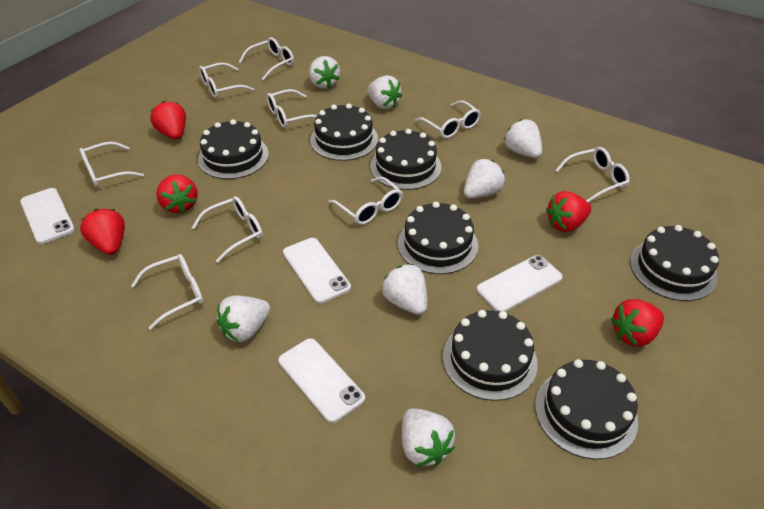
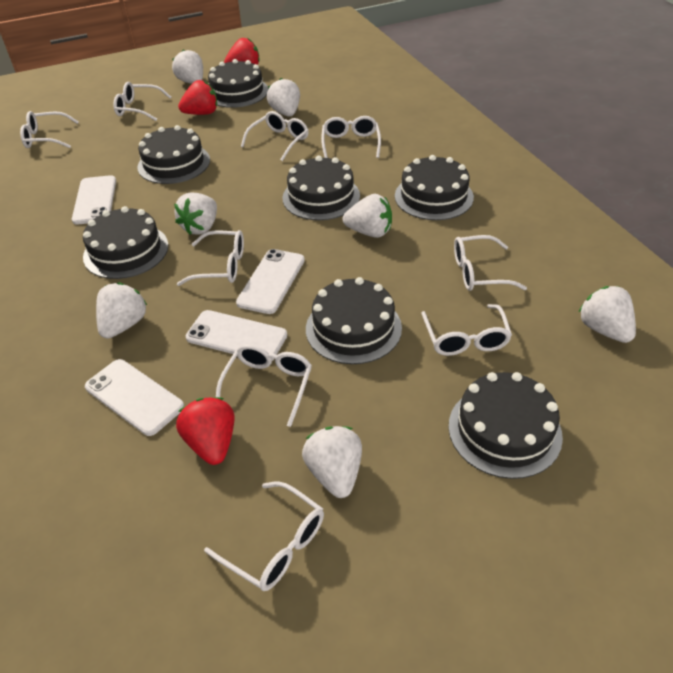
red strawberry: 5 -> 3

